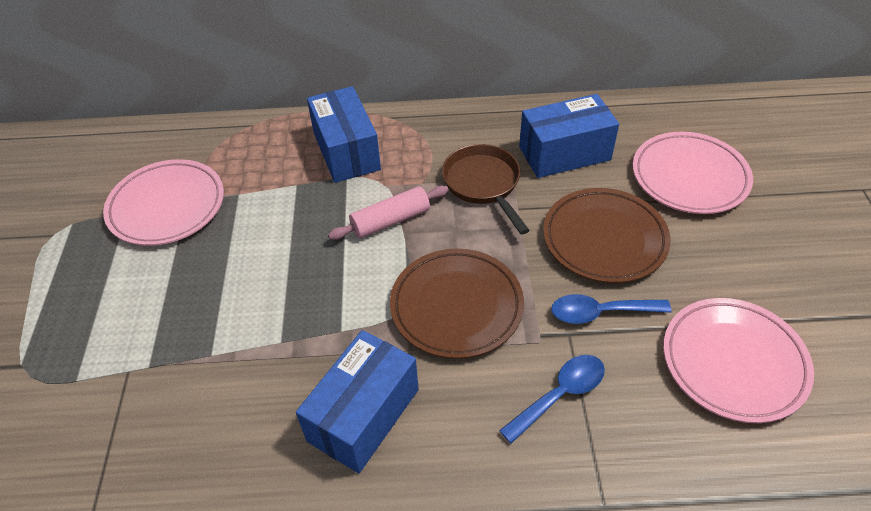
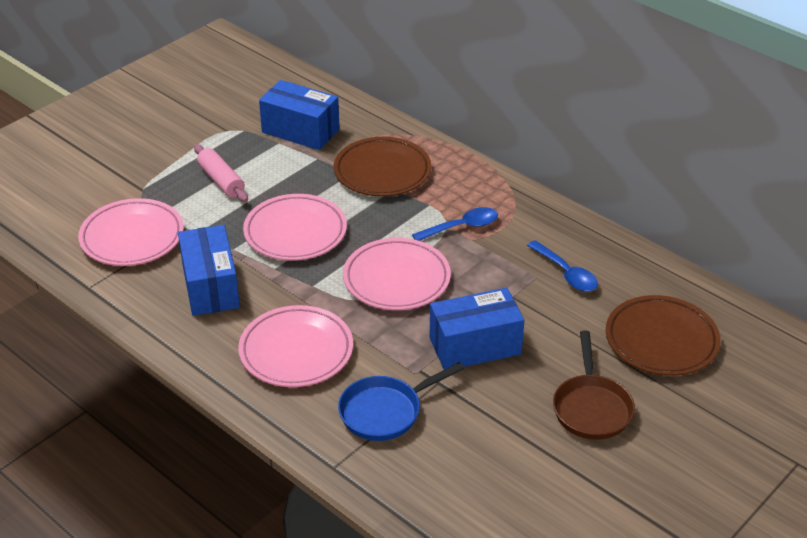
blue pan: 0 -> 1
pink plate: 3 -> 4

